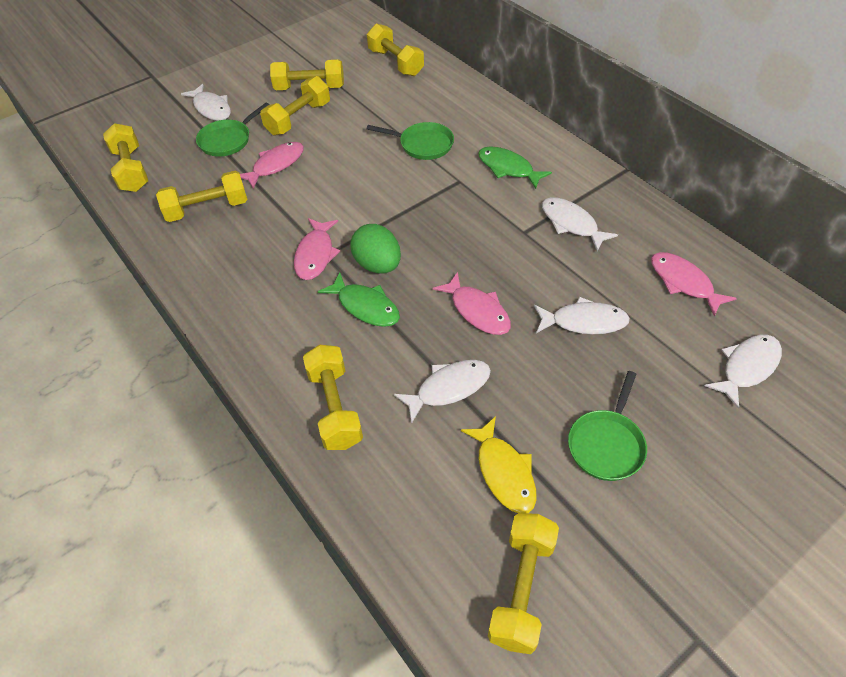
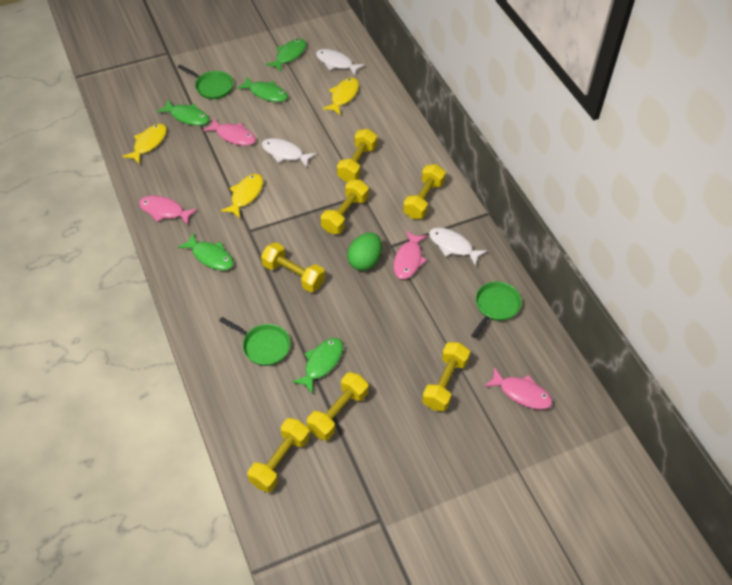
green fish: 2 -> 5
white fish: 5 -> 3
yellow fish: 1 -> 3

